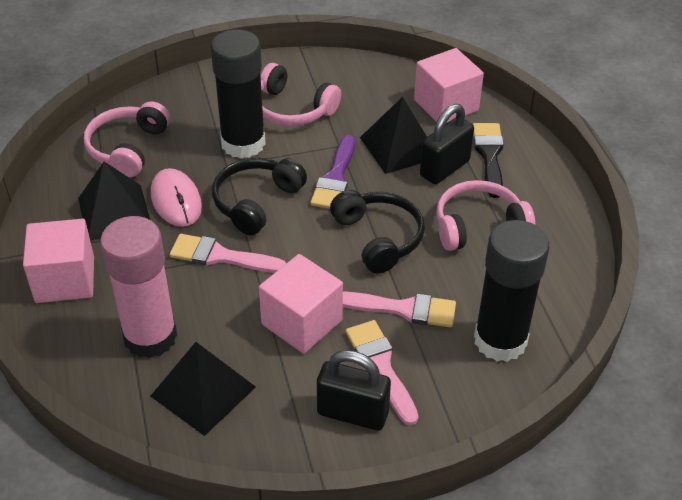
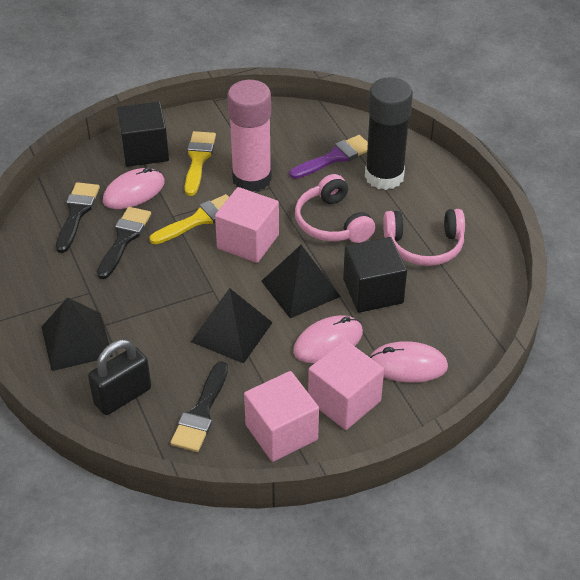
black brush: 1 -> 3
black cube: 0 -> 2
black glue stick: 2 -> 1
black headphones: 2 -> 0
black padlock: 2 -> 1
pink brush: 3 -> 0
pink headphones: 3 -> 2
pink mouse: 1 -> 3
yellow brush: 0 -> 2

